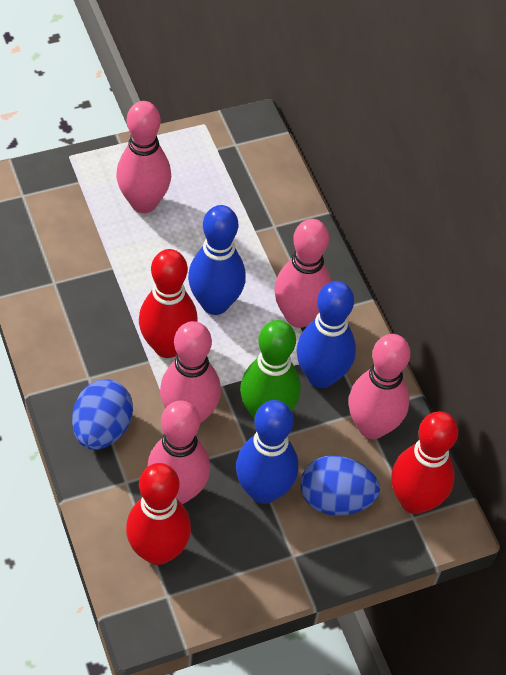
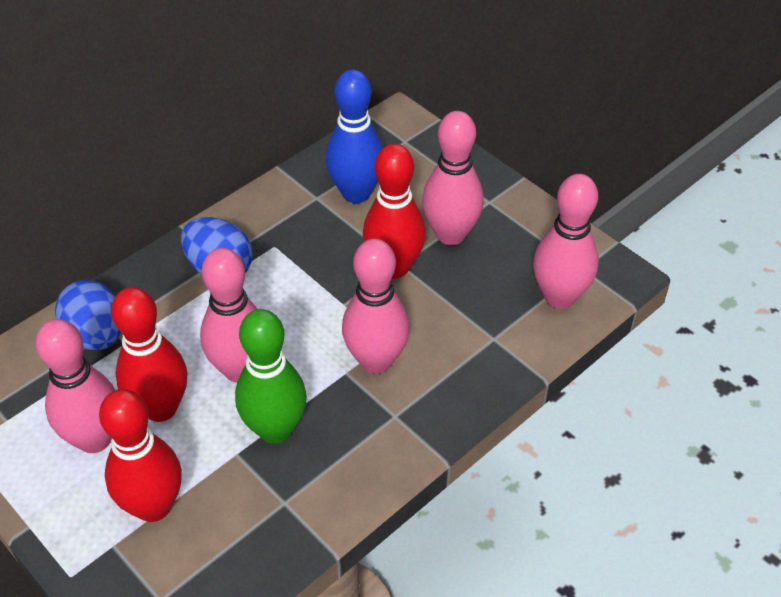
blue bowling pin: 3 -> 1

